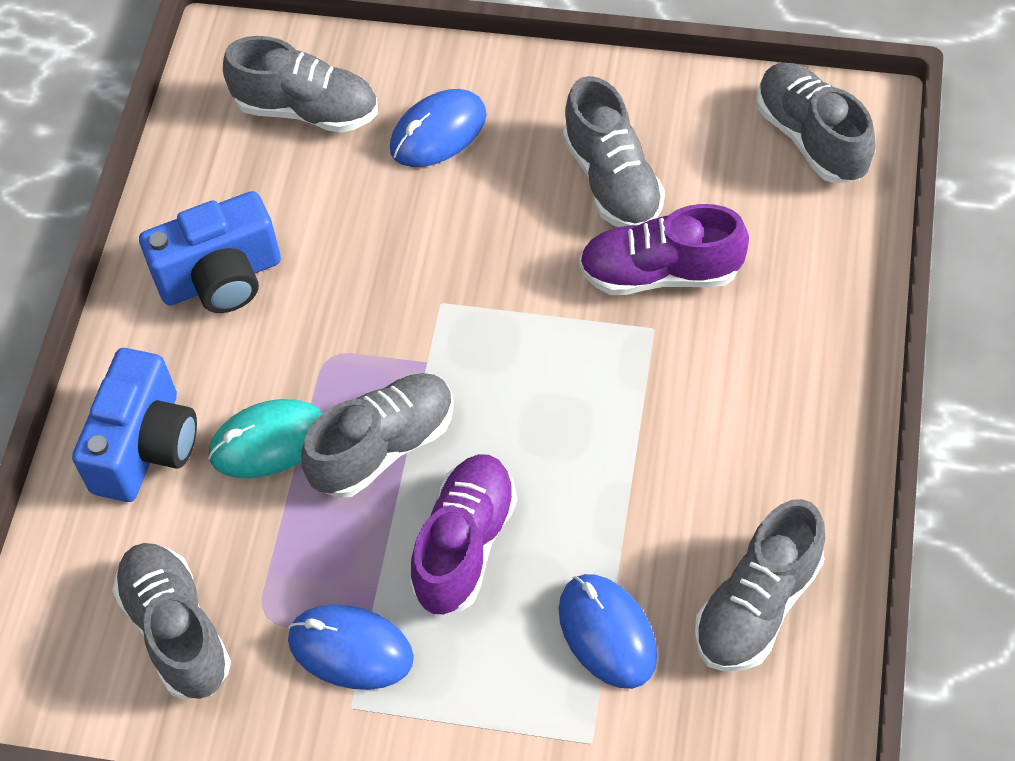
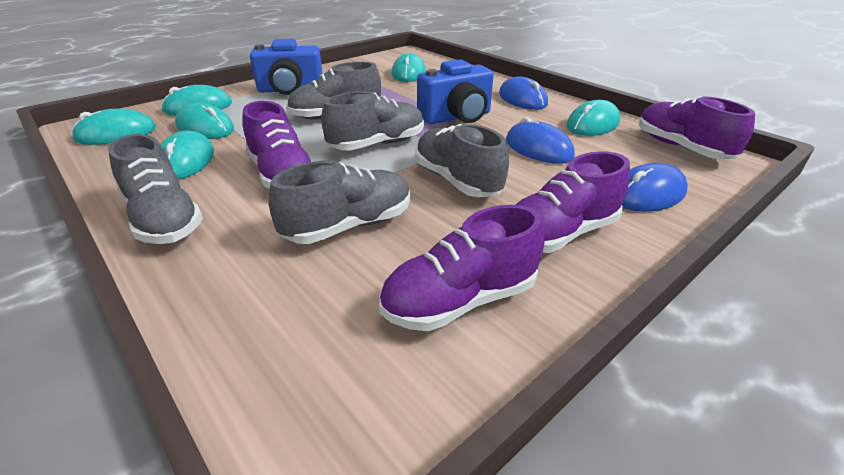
grey shoe: 6 -> 5
purple shoe: 2 -> 4
turquoise mouse: 1 -> 6

